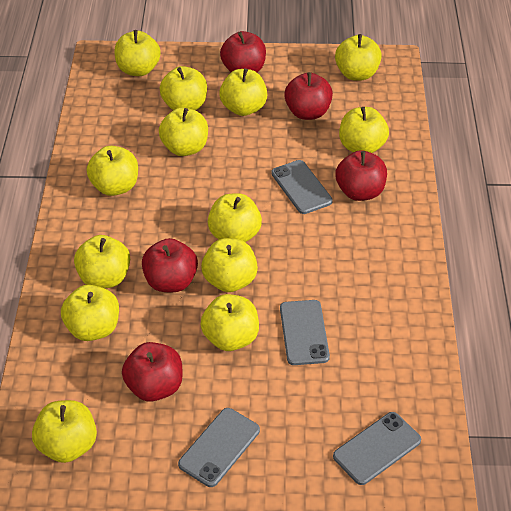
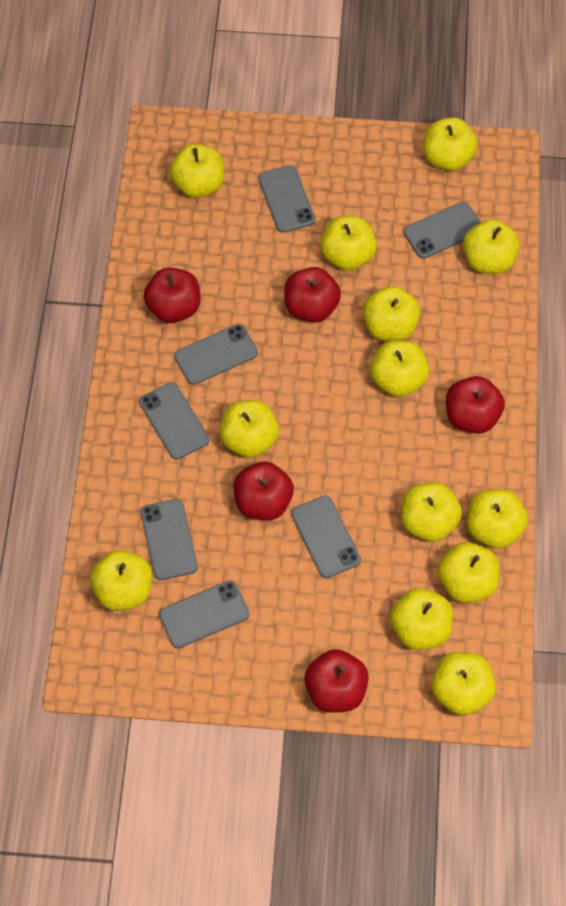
grey phone: 4 -> 7

